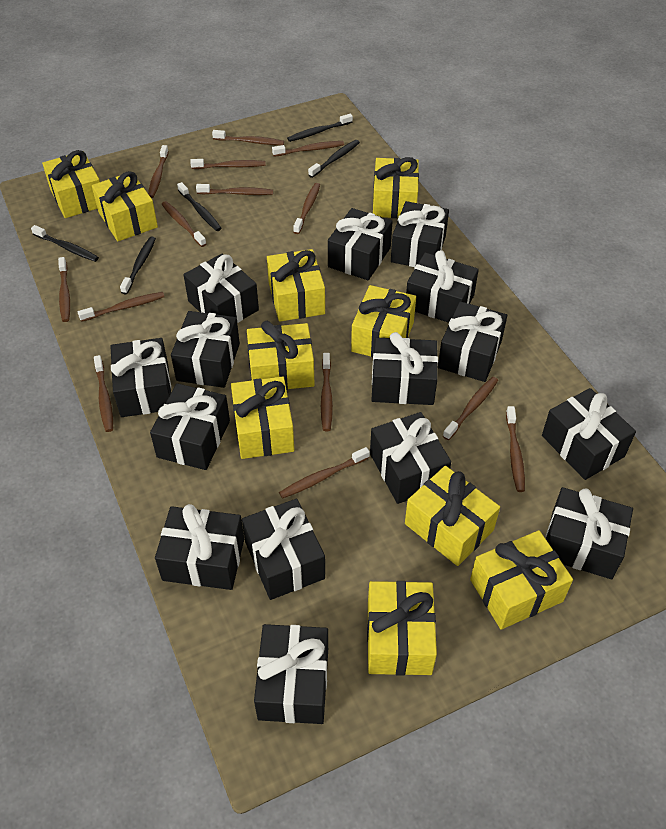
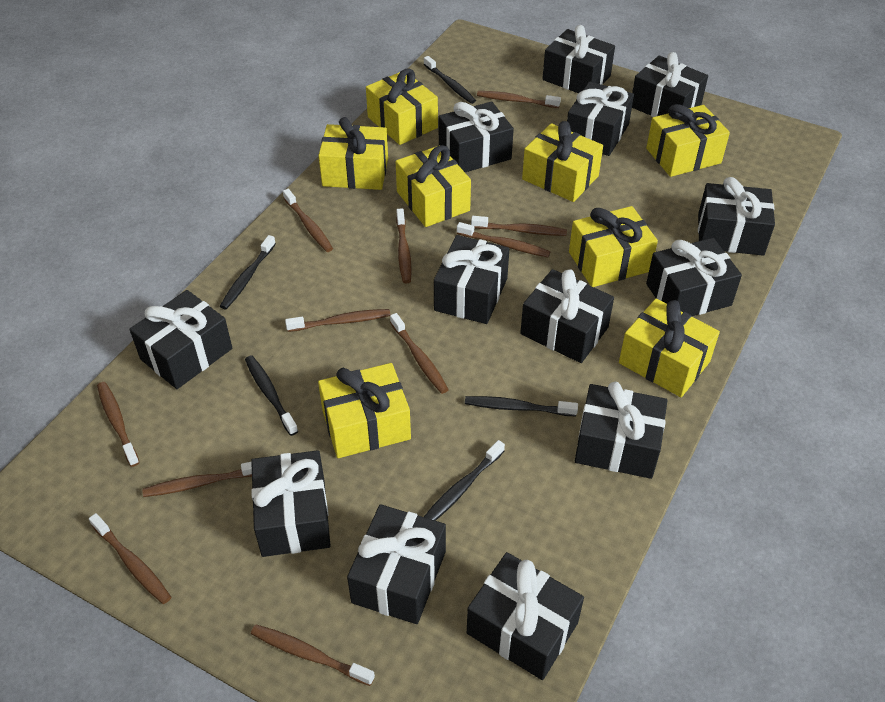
black gift: 15 -> 13
brown toothbrush: 14 -> 11
yellow gift: 10 -> 8

